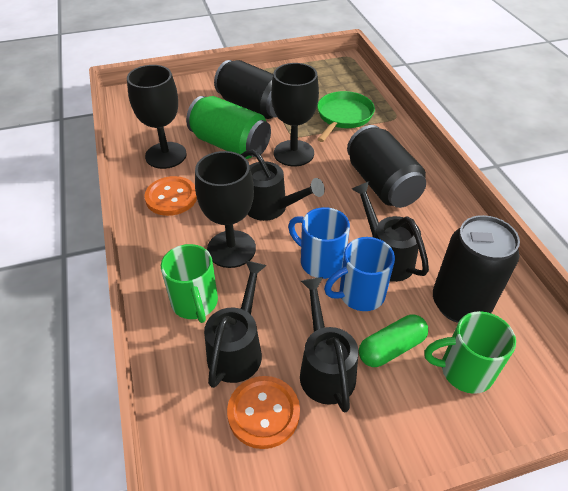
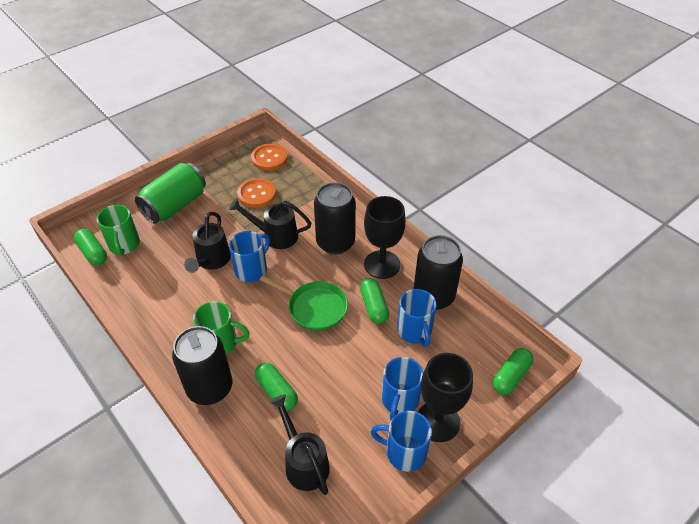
black goblet: 3 -> 2
black watering can: 4 -> 3
blue mug: 2 -> 4
green capsule: 1 -> 4

